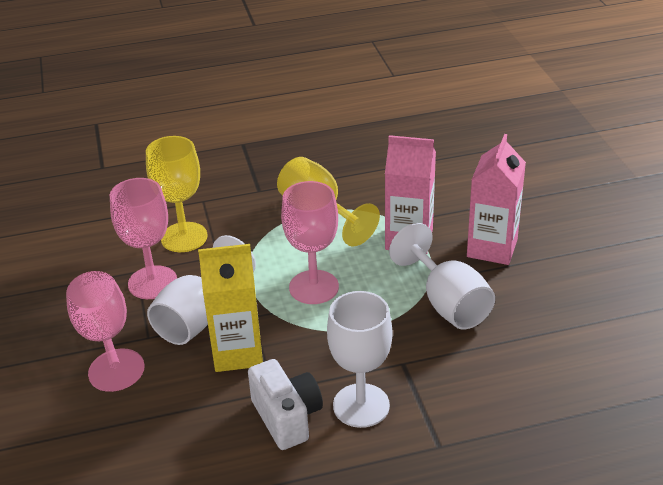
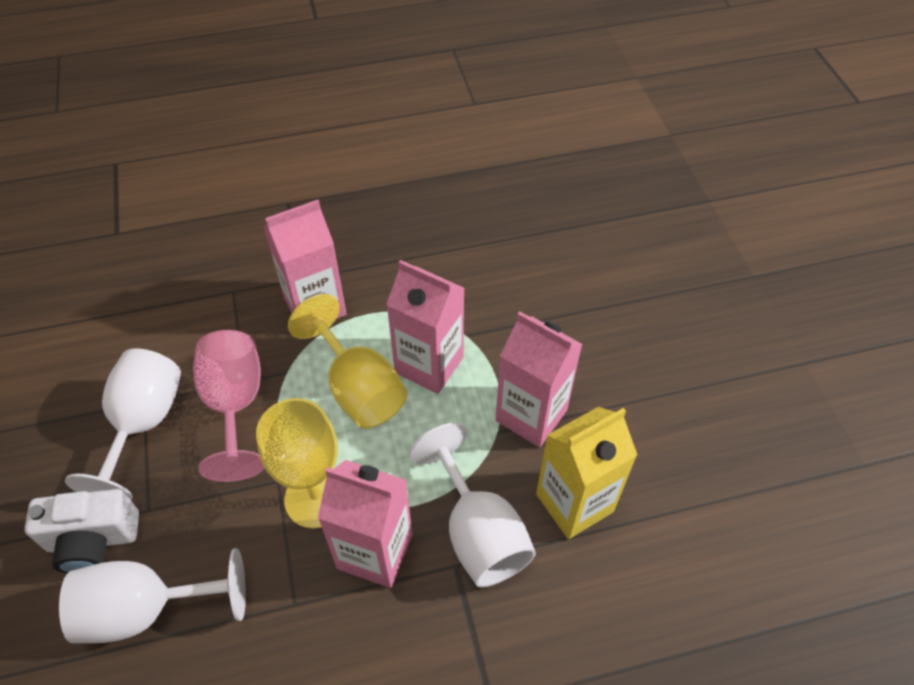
pink carton: 2 -> 4
pink goblet: 3 -> 1

